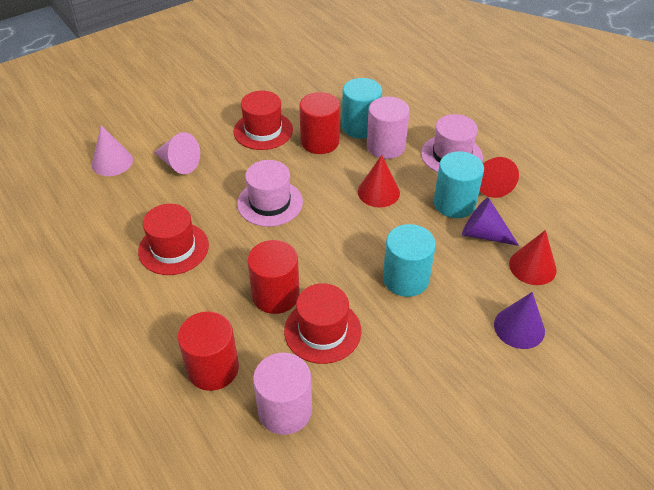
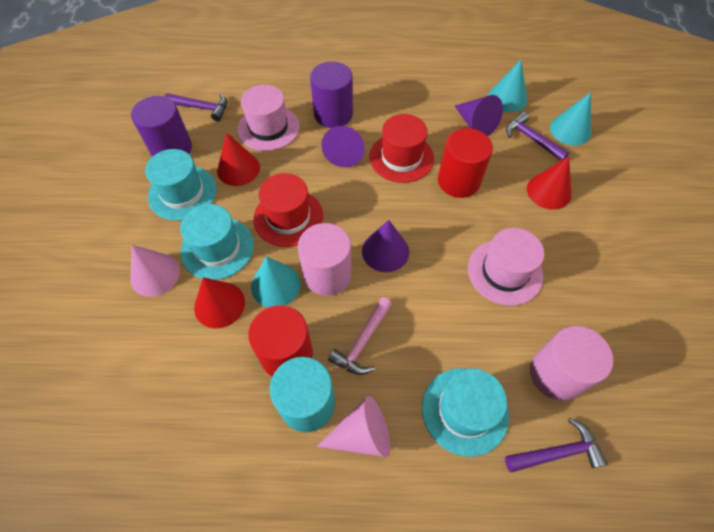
pink hammer: 0 -> 1
purple cone: 2 -> 3
purple cylinder: 0 -> 2
purple hammer: 0 -> 3
red cylinder: 3 -> 2
red hat: 3 -> 2
turquoise cone: 0 -> 3
turquoise cylinder: 3 -> 1
turquoise hat: 0 -> 3

